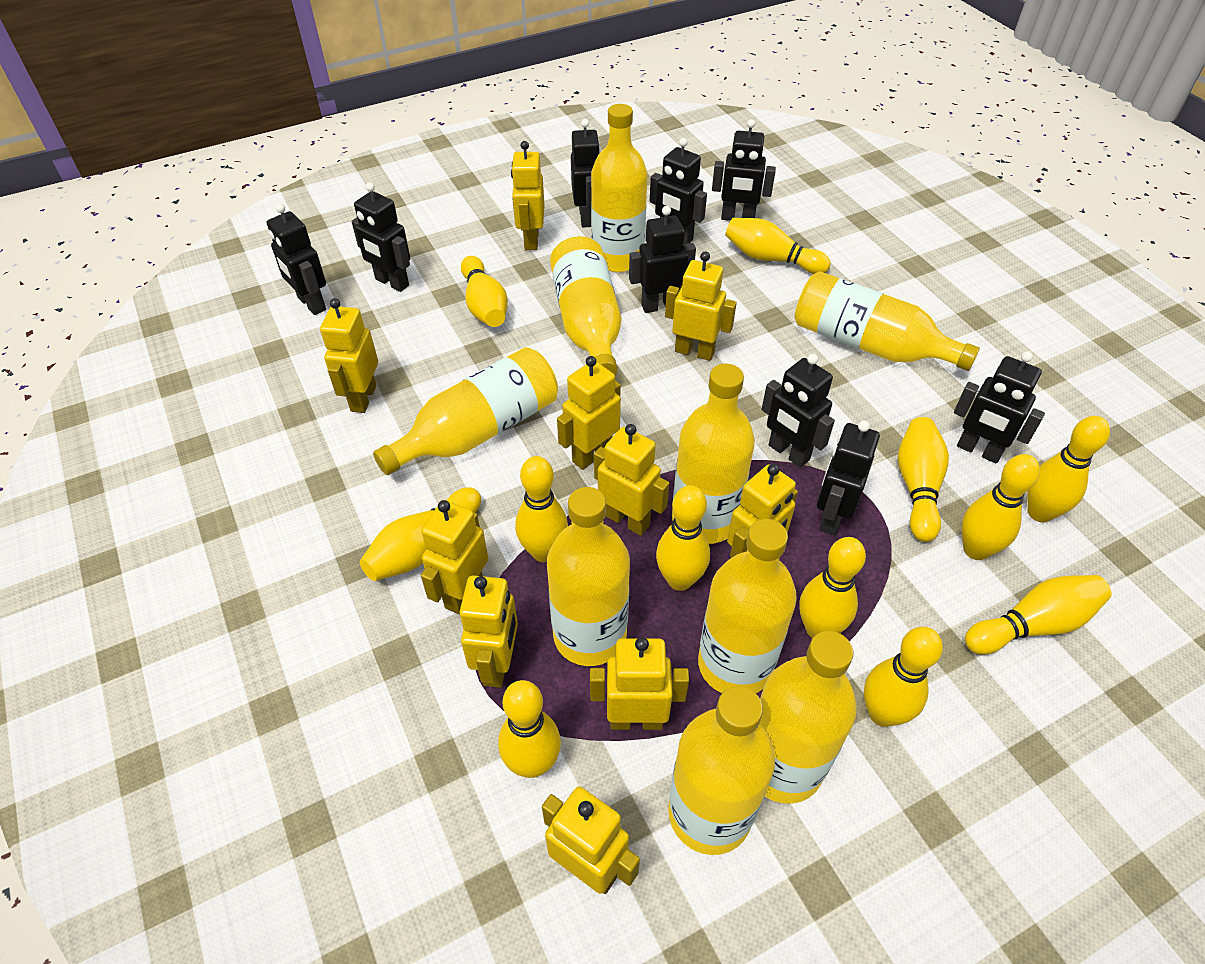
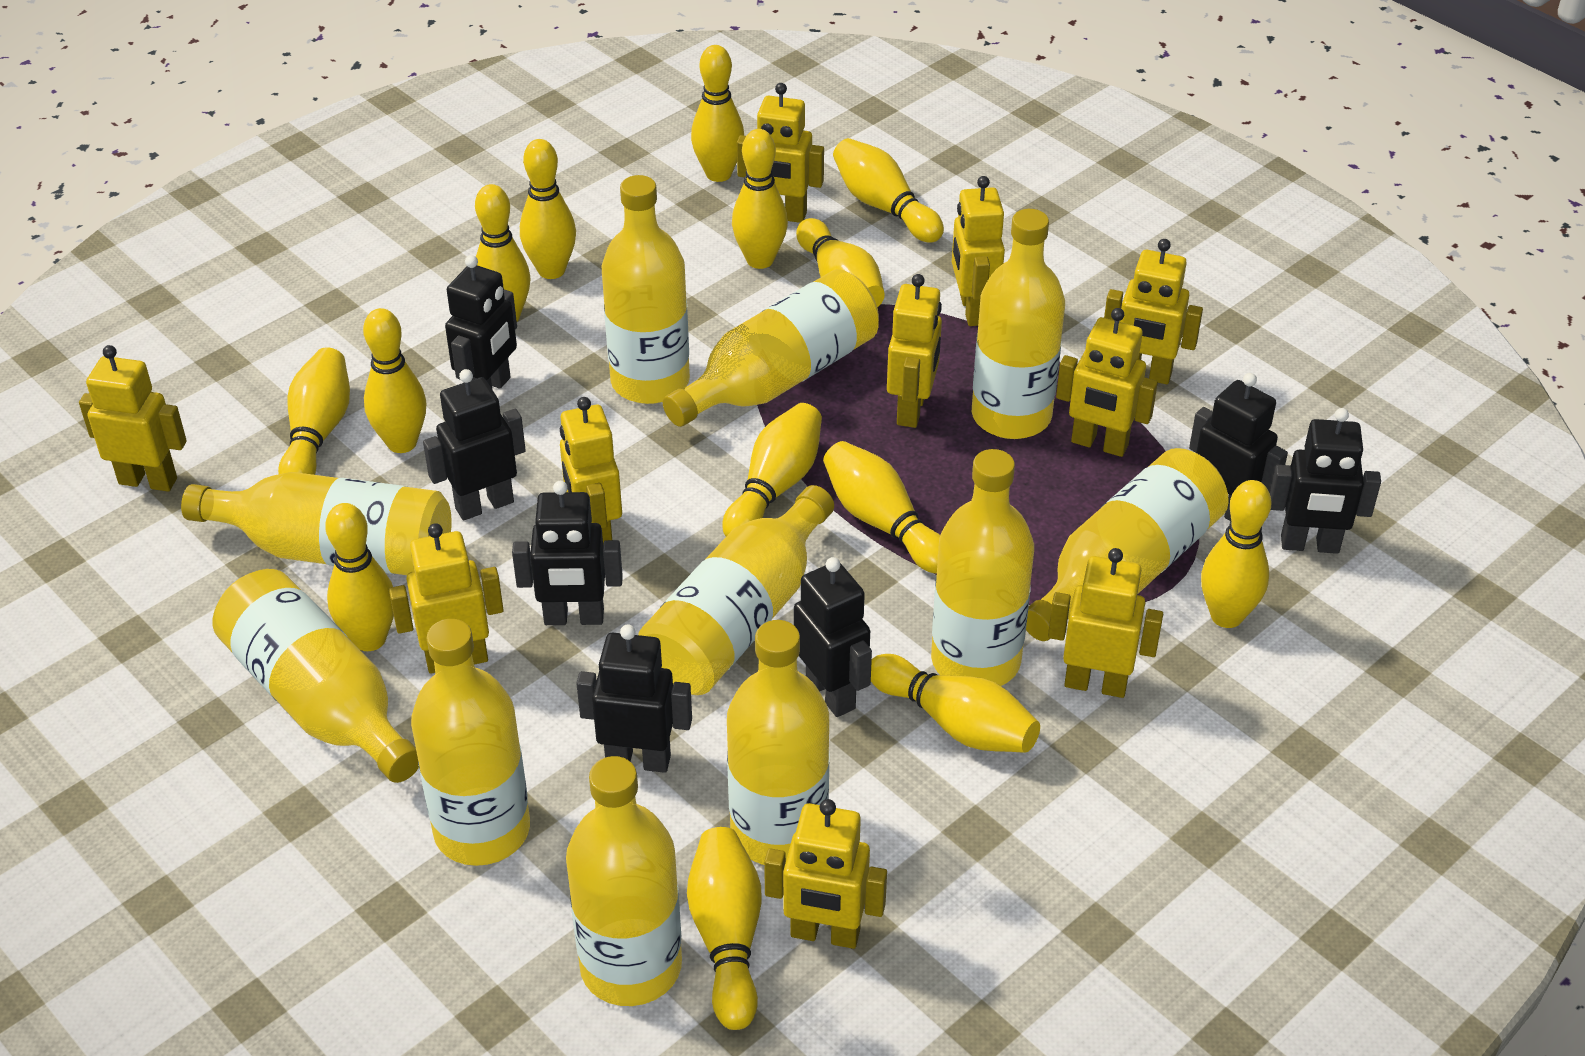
black robot: 9 -> 7
yellow bottle: 9 -> 11
yellow bowling pin: 12 -> 14

